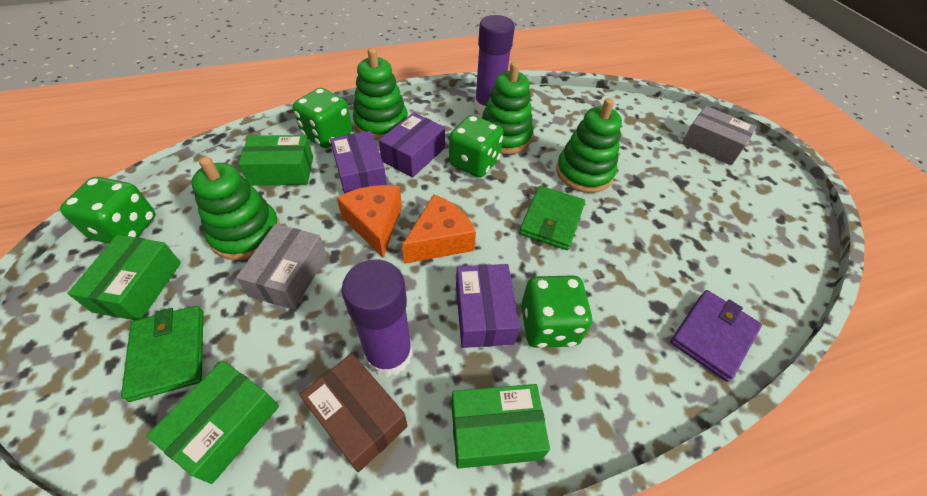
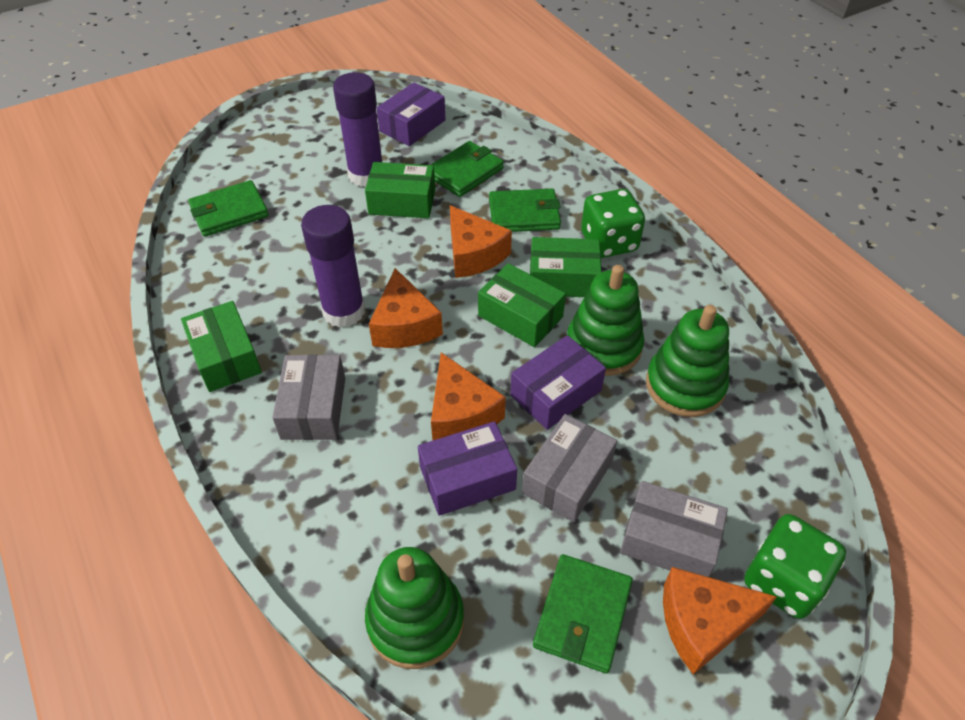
brown box: 1 -> 0
green dice: 4 -> 2
green stacking toy: 4 -> 3
green wallet: 2 -> 4
grey box: 2 -> 3
orange cheese: 2 -> 4
purple wallet: 1 -> 0

